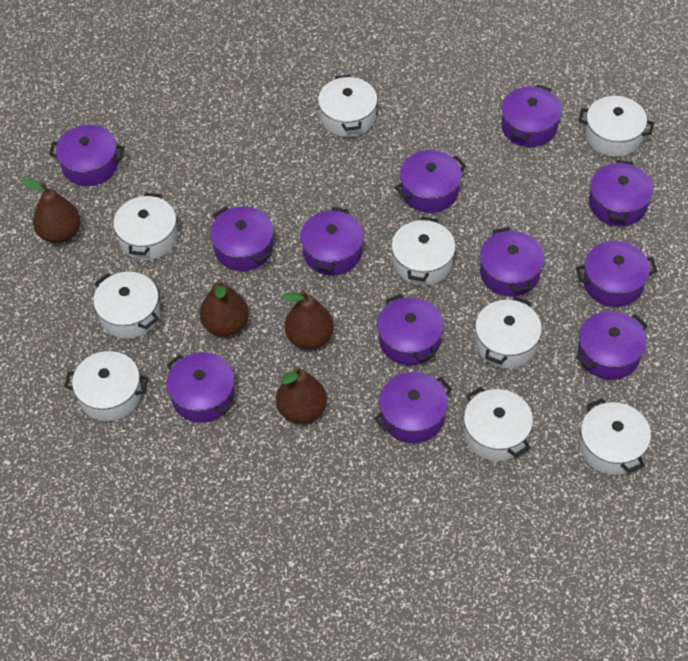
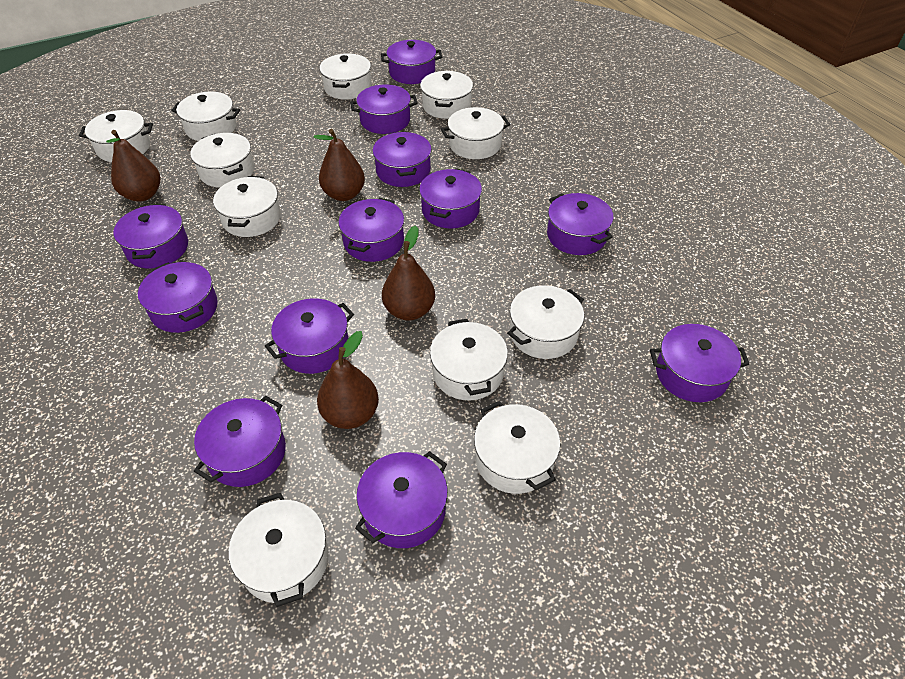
white pot: 9 -> 11

